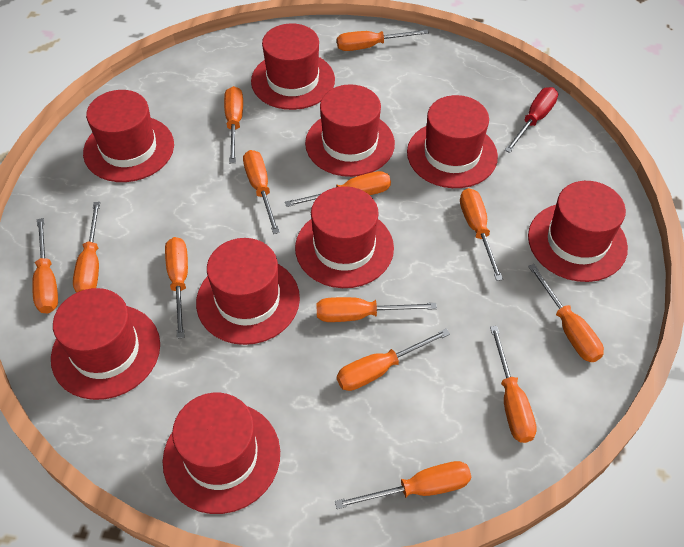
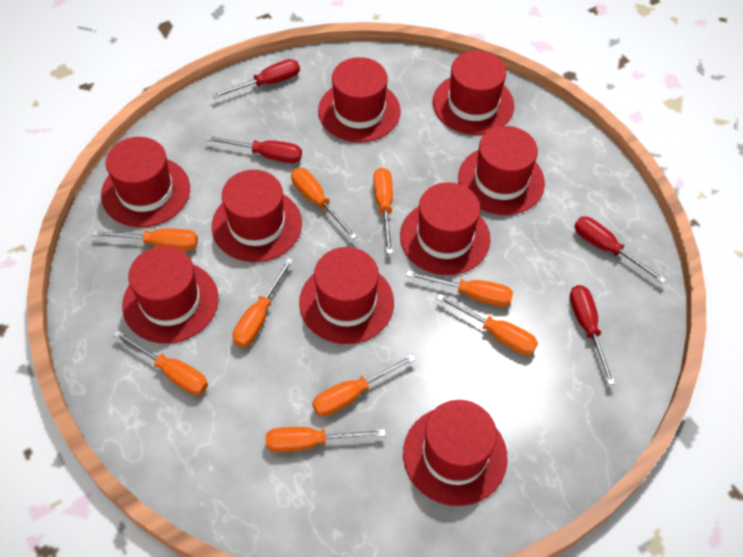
orange screwdriver: 13 -> 9
red screwdriver: 1 -> 4

